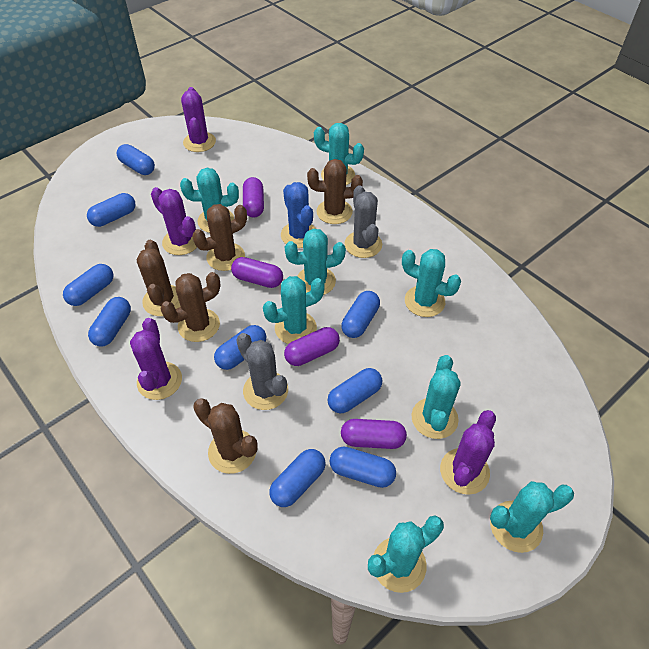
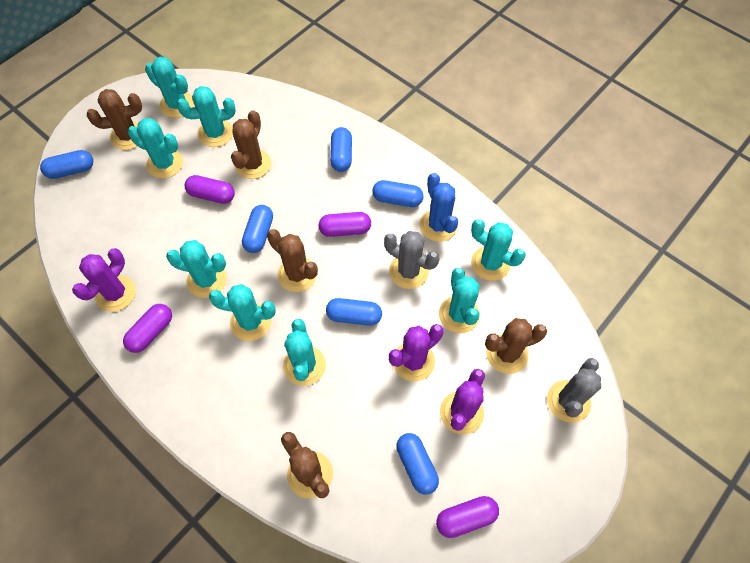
blue capsule: 9 -> 6
purple cactus: 4 -> 3

